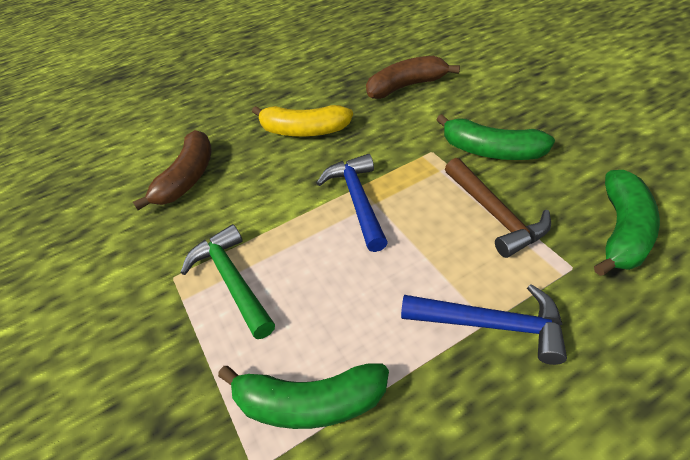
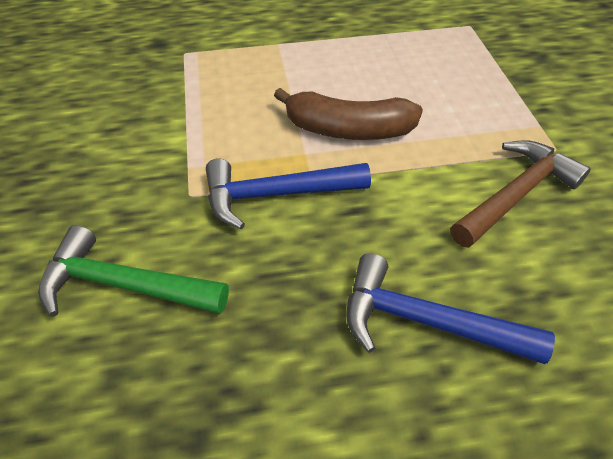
brown banana: 2 -> 1
green banana: 3 -> 0
yellow banana: 1 -> 0

